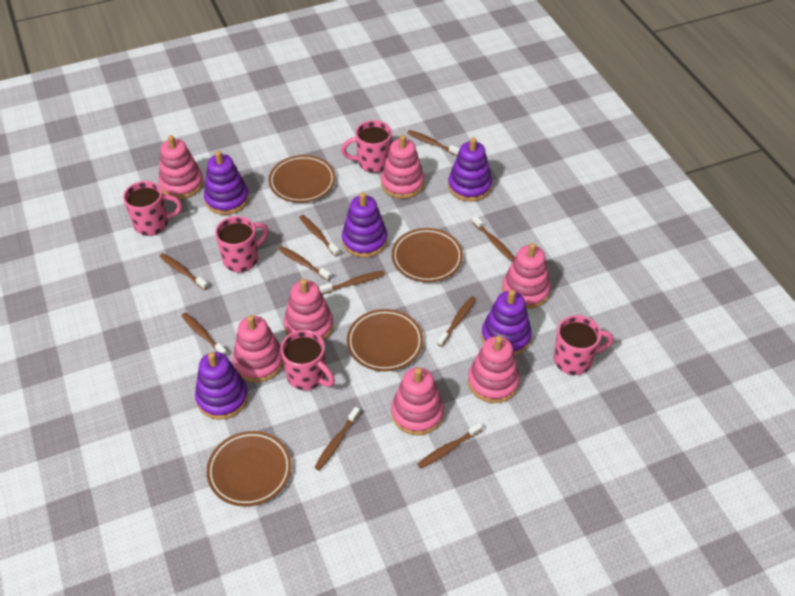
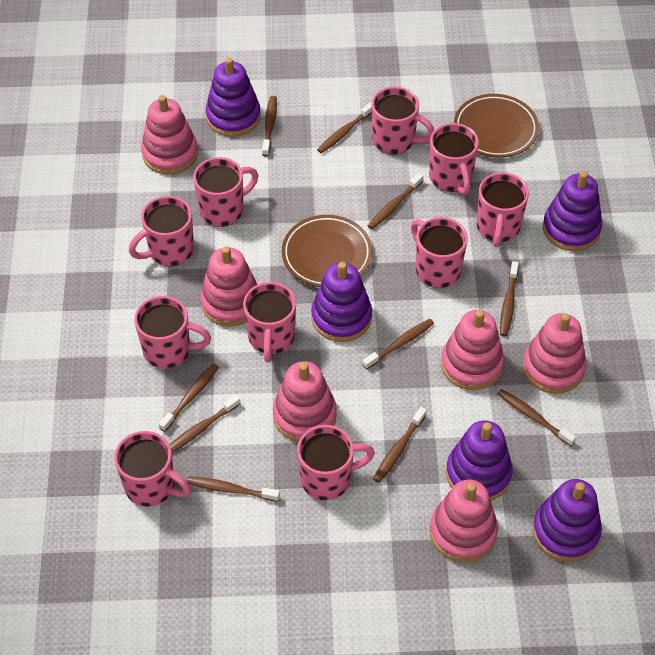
brown plate: 4 -> 2
pink mug: 5 -> 10
pink stacking toy: 7 -> 6

